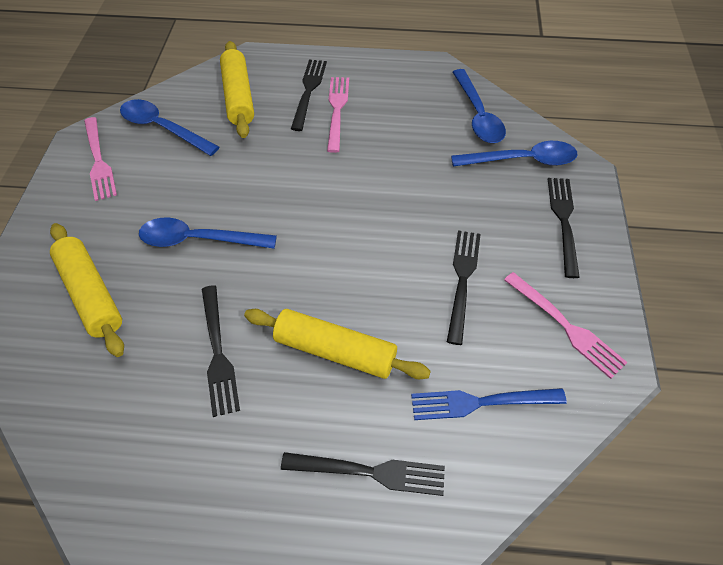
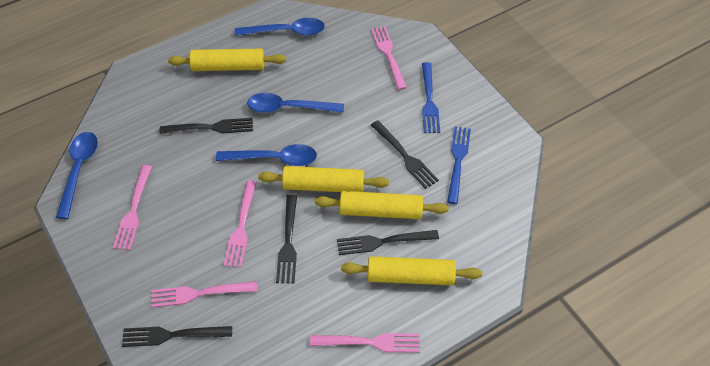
blue fork: 1 -> 2
pink fork: 3 -> 5
yellow rolling pin: 3 -> 4

